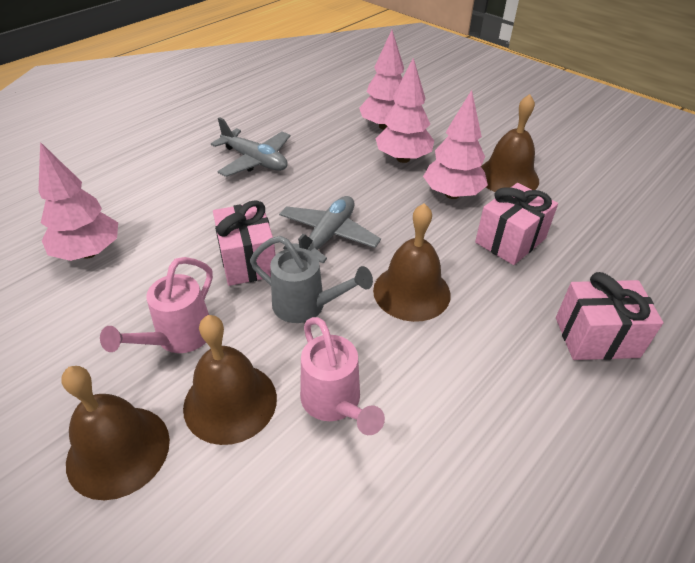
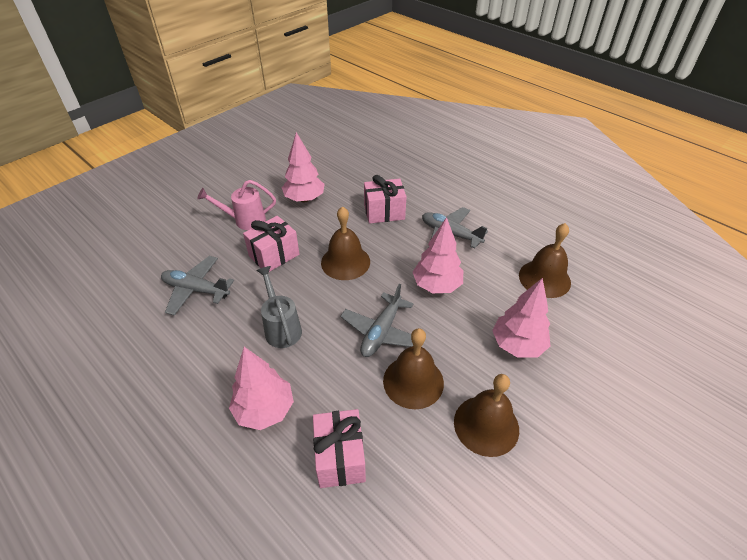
grey plane: 2 -> 3
pink watering can: 2 -> 1

